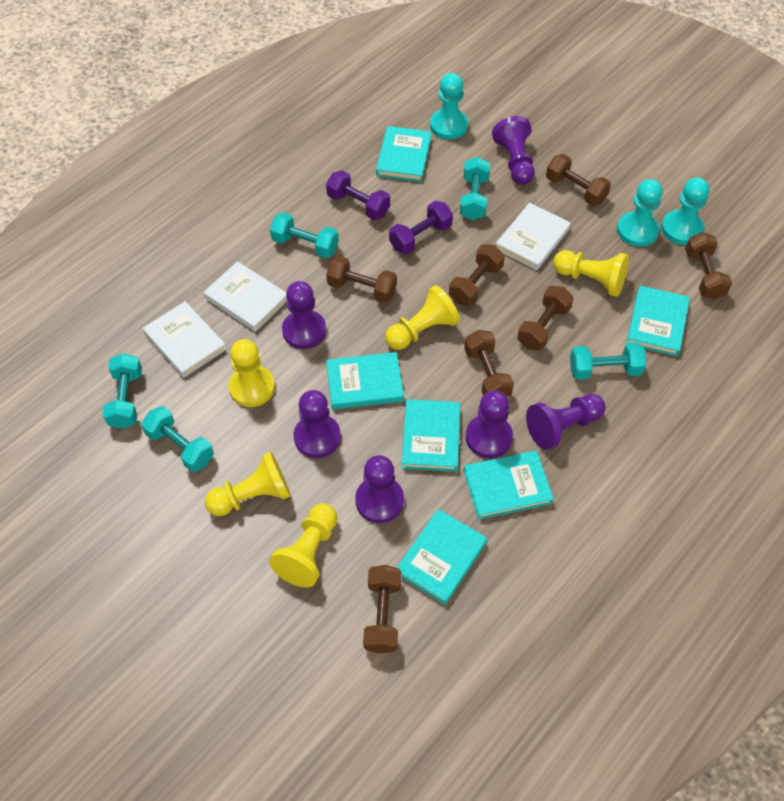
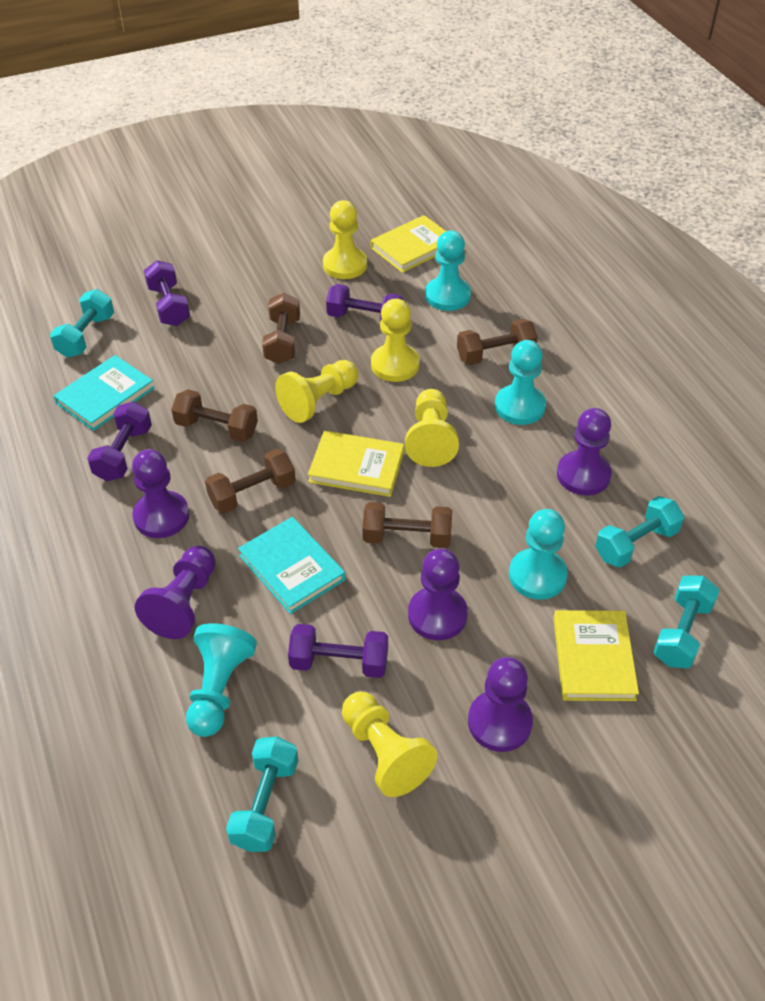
brown dumbbell: 7 -> 5
purple dumbbell: 2 -> 4
purple pawn: 6 -> 5
turquoise book: 6 -> 2
turquoise dumbbell: 5 -> 4
turquoise pawn: 3 -> 4
white book: 3 -> 0
yellow book: 0 -> 3

